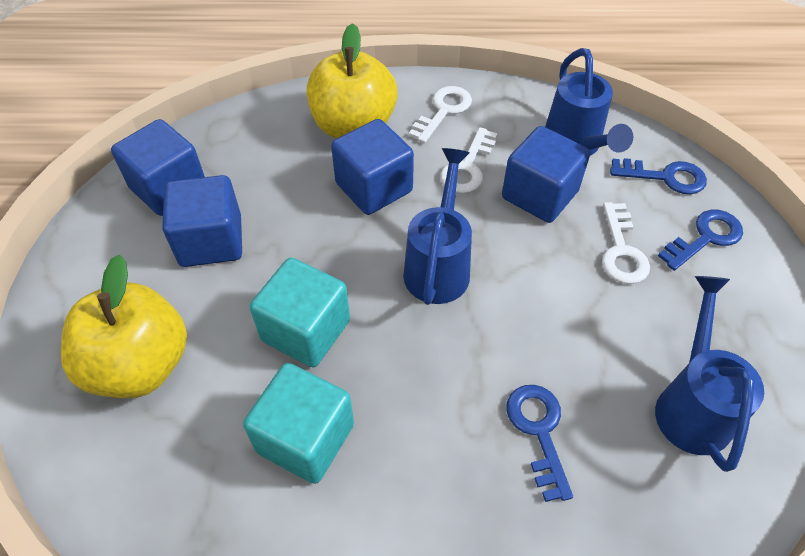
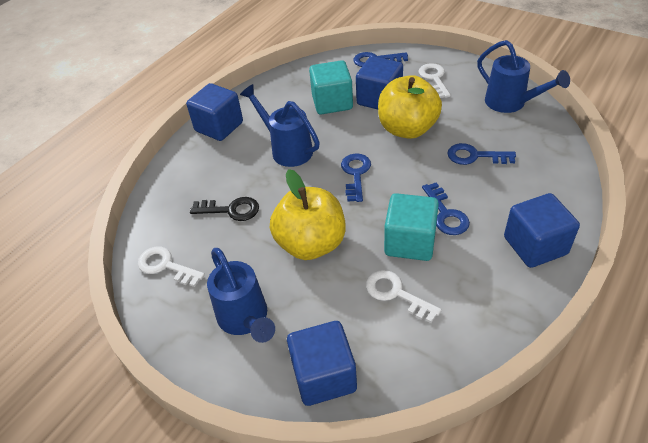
black key: 0 -> 1
blue key: 3 -> 4

